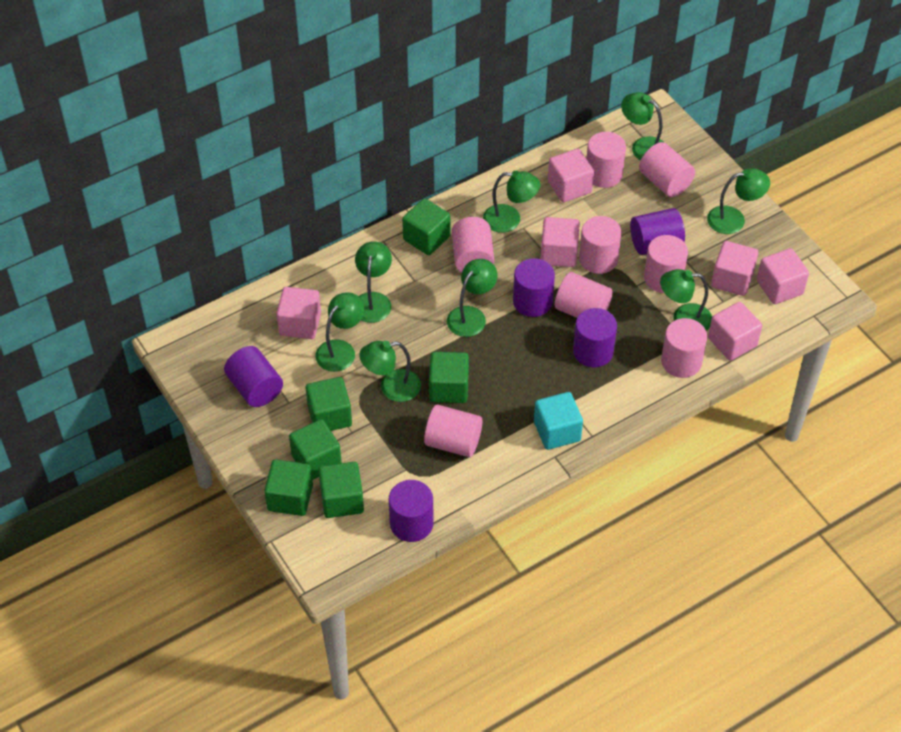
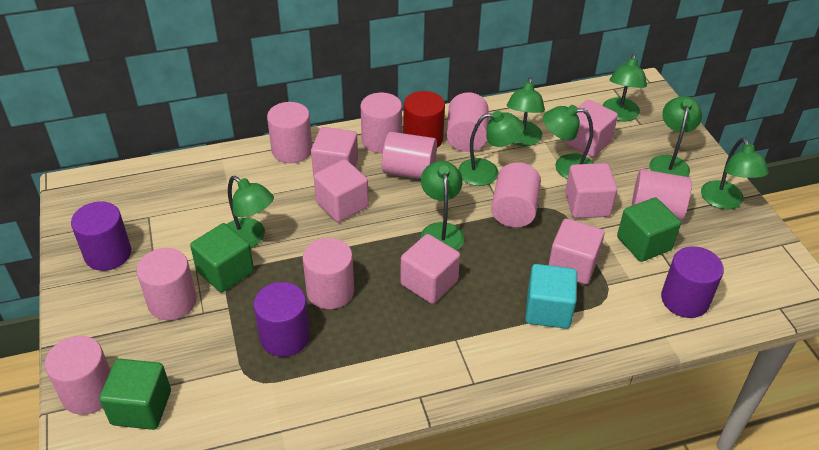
green cube: 6 -> 3
pink cylinder: 8 -> 9
purple cylinder: 5 -> 3
red cylinder: 0 -> 1

